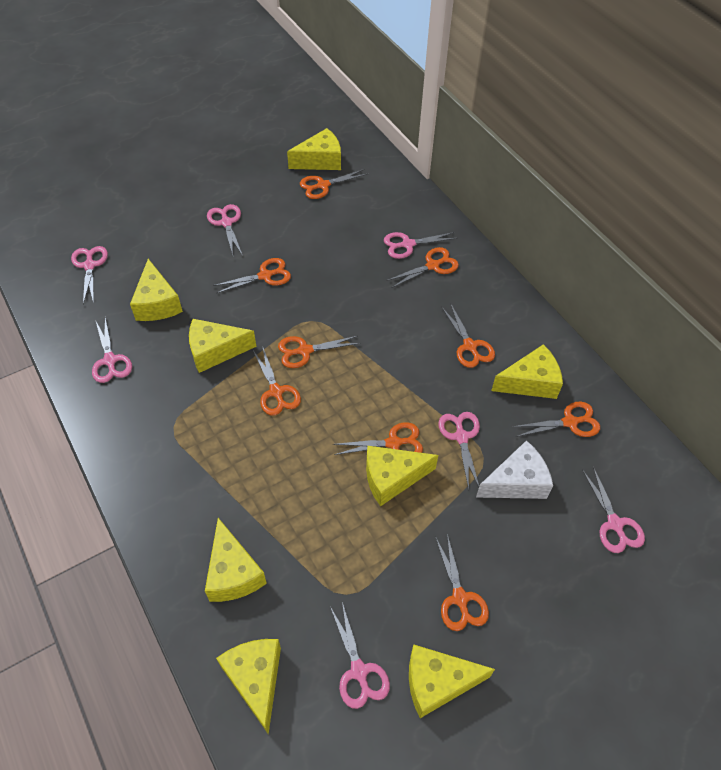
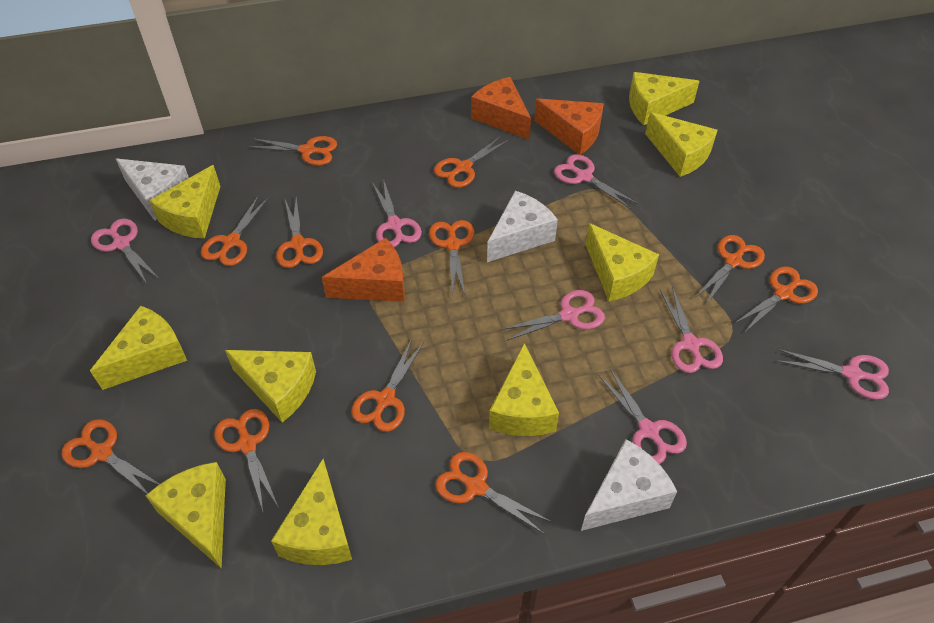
orange cheese: 0 -> 3
orange scissors: 9 -> 11
white cheese: 1 -> 3
yellow cheese: 8 -> 9

